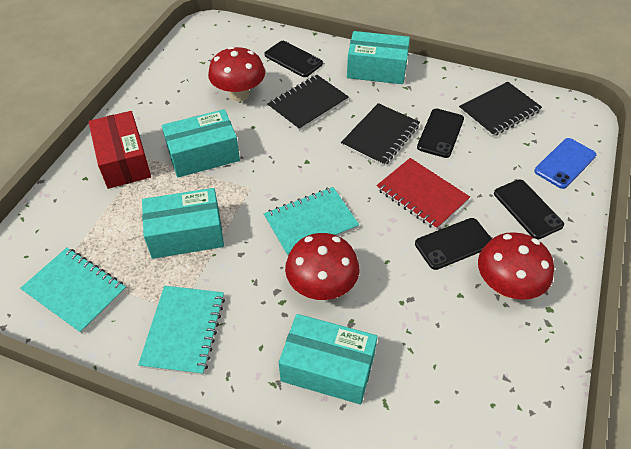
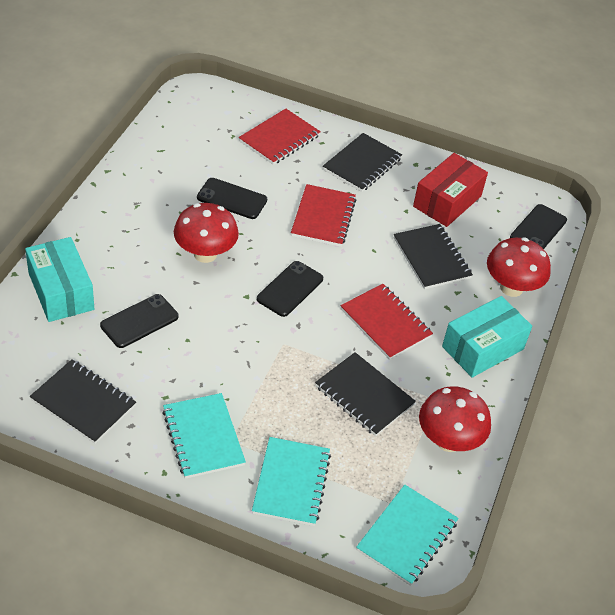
black notebook: 3 -> 4
blue phone: 1 -> 0
red notebook: 1 -> 3
turquoise box: 4 -> 2

